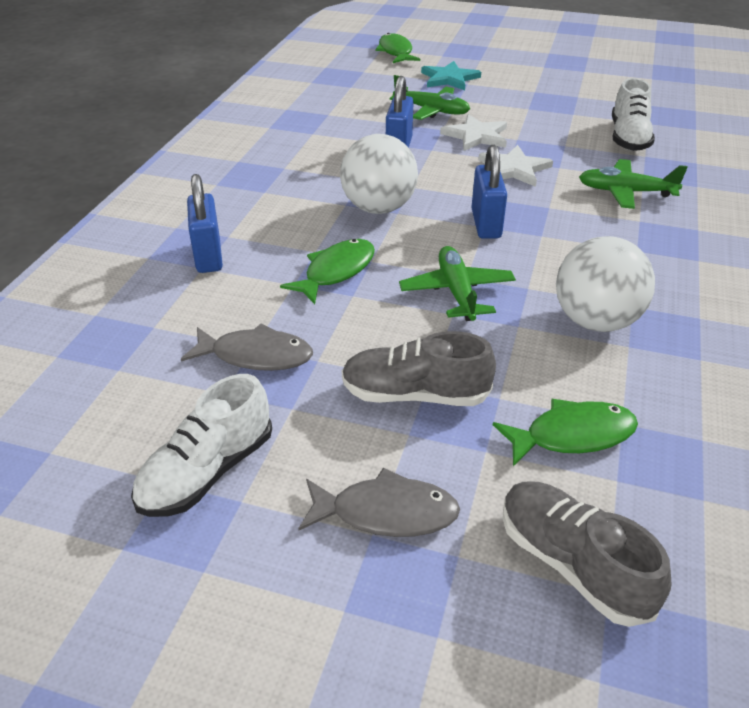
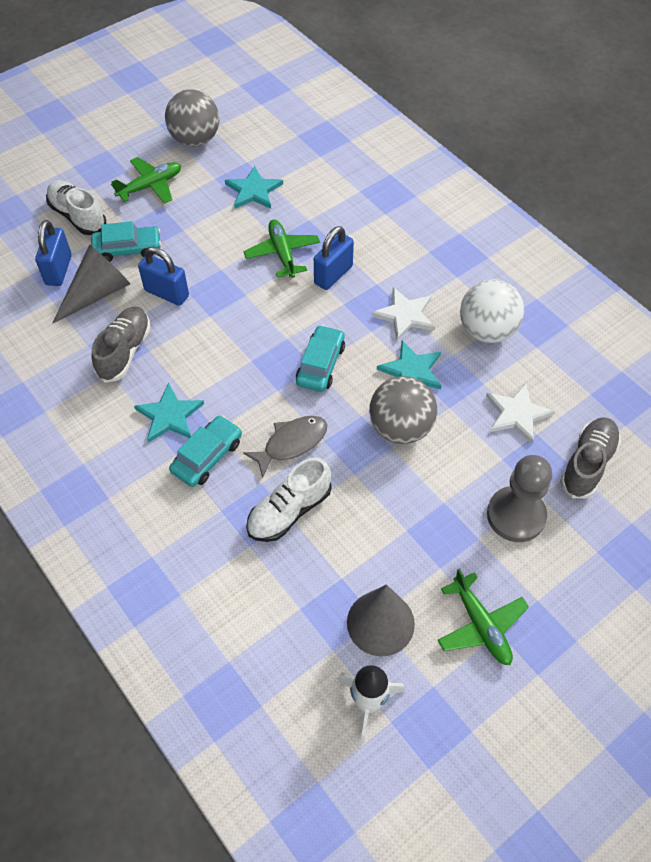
green fish: 3 -> 0
grey ball: 0 -> 2
grey cone: 0 -> 2
grey fish: 2 -> 1
grey pawn: 0 -> 1
turquoise car: 0 -> 3
turquoise star: 1 -> 3
white ball: 2 -> 1
white rocket: 0 -> 1

